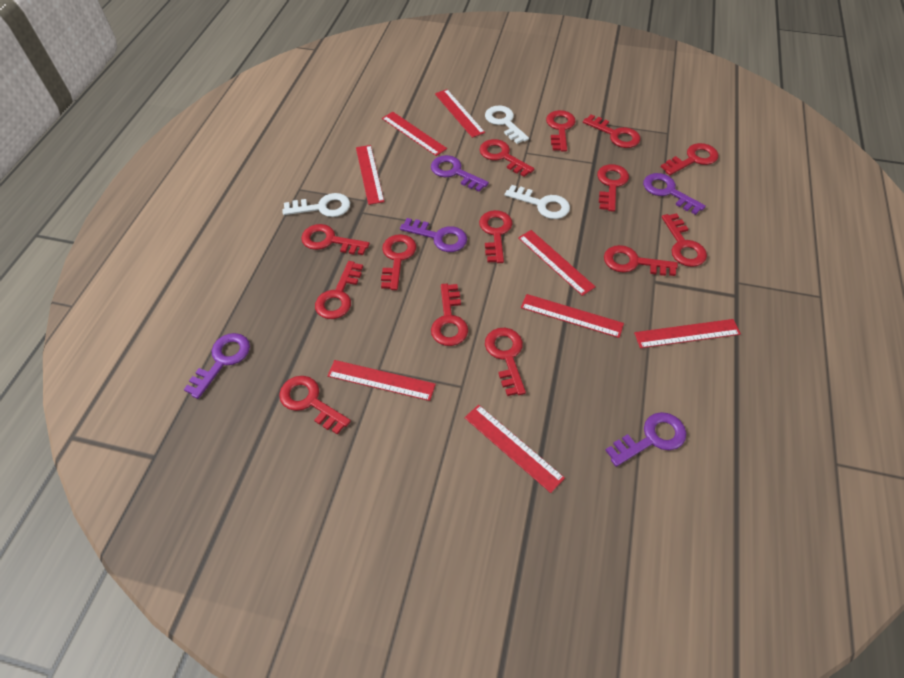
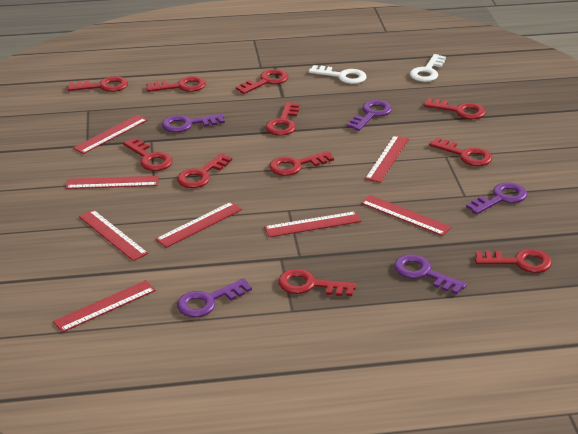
red key: 14 -> 11
white key: 3 -> 2

